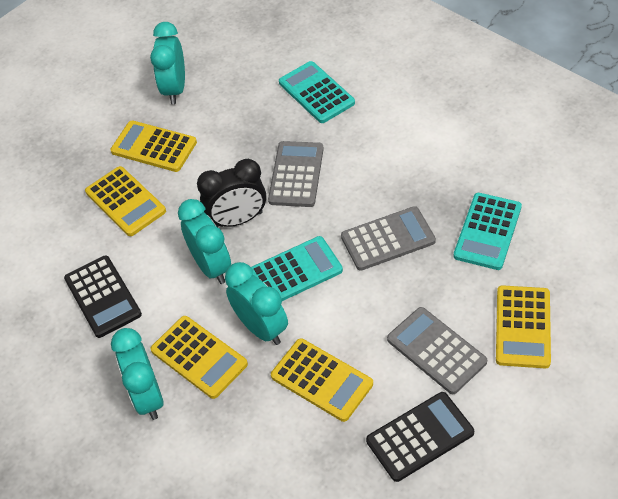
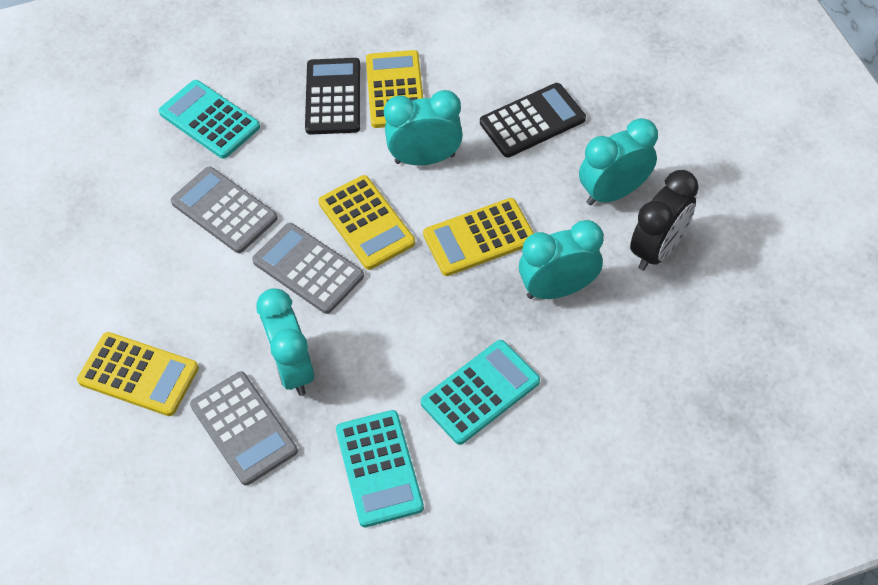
yellow calculator: 5 -> 4

